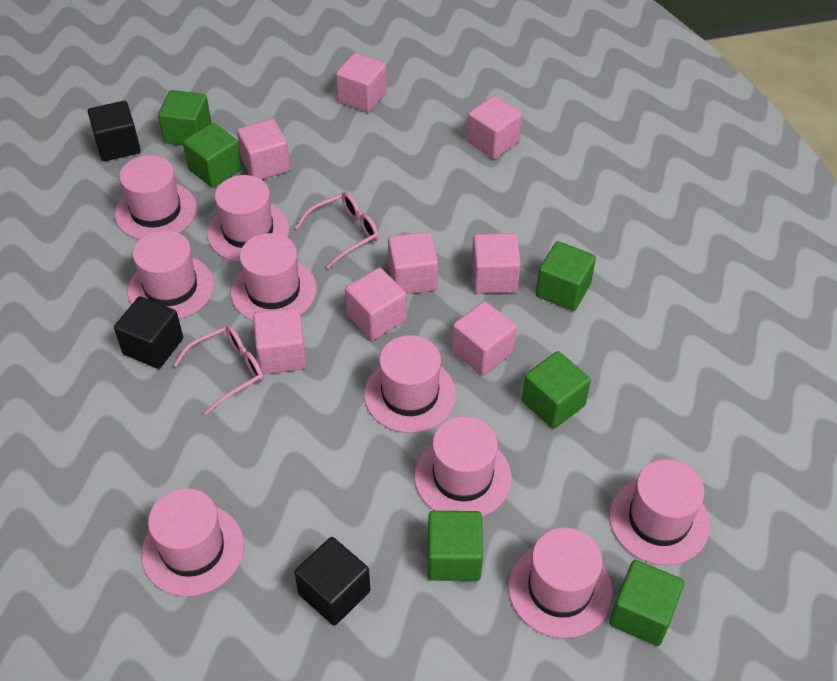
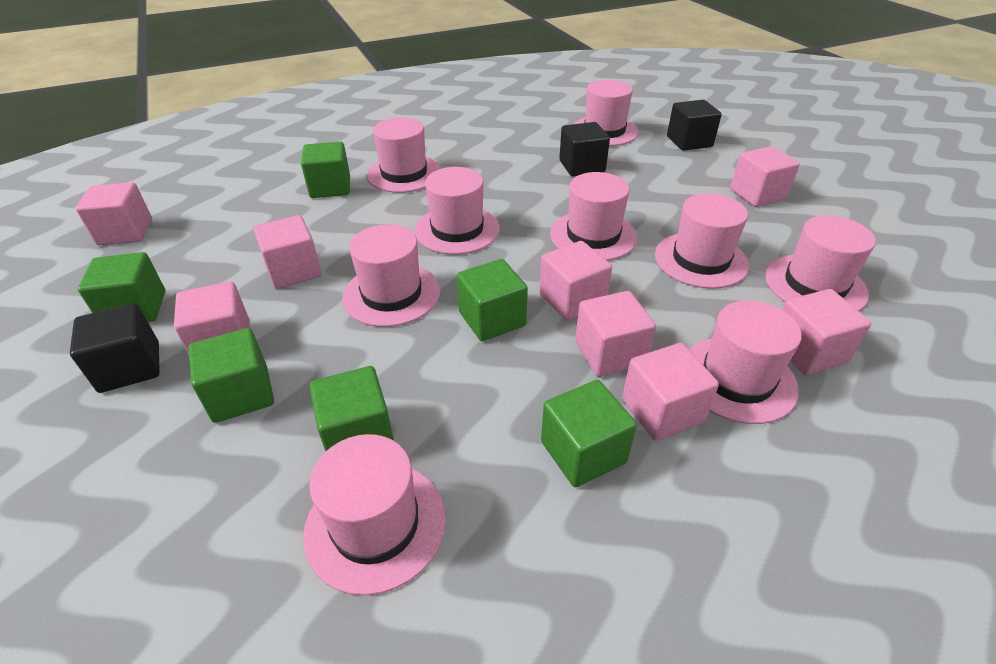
pink glasses: 2 -> 0

